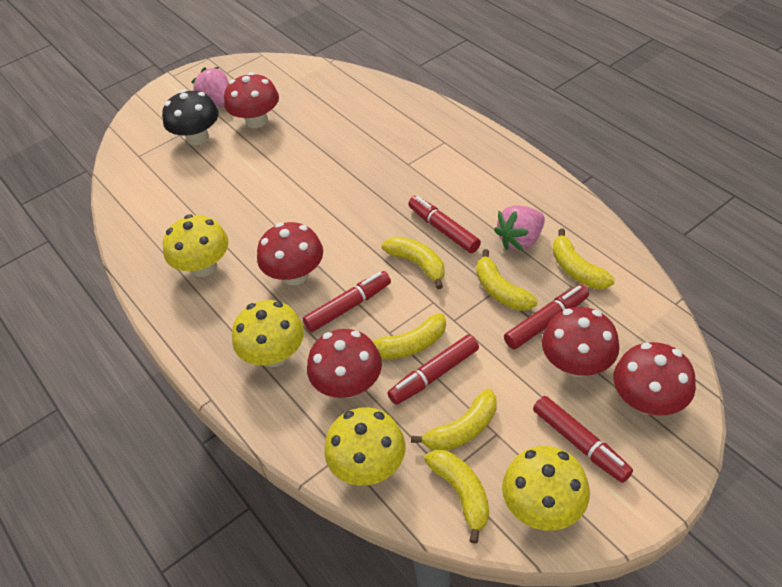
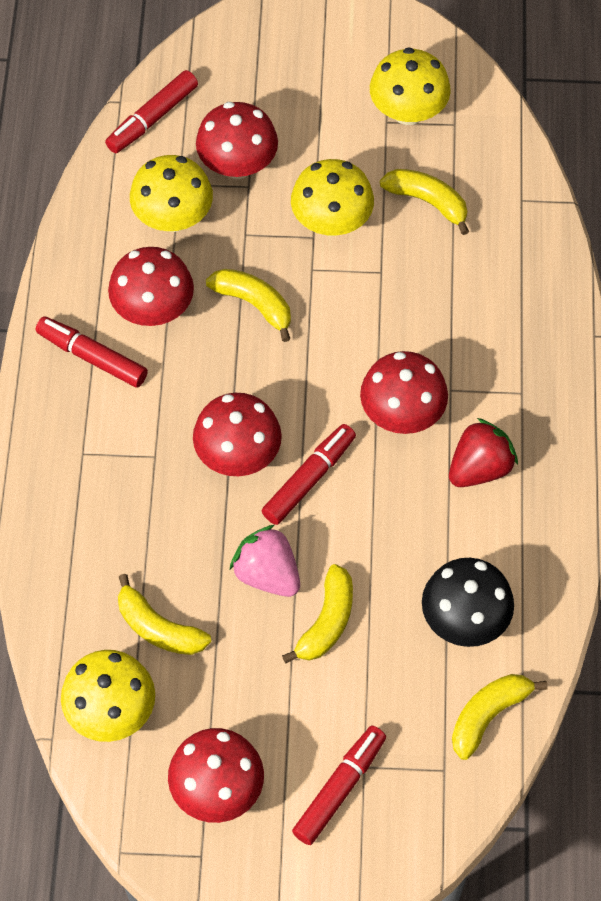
pink strawberry: 2 -> 1
red marker: 5 -> 4
red strawberry: 0 -> 1
yellow banana: 6 -> 5

